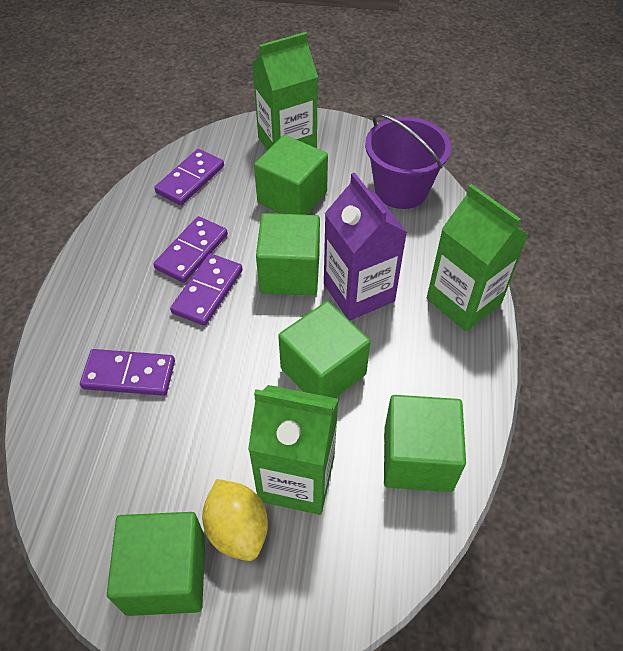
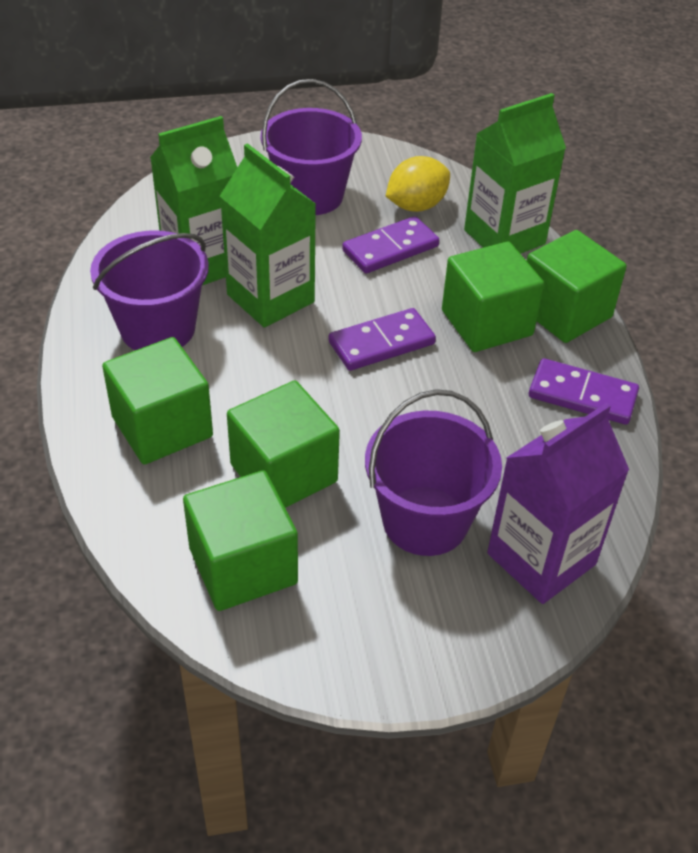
purple bucket: 1 -> 3
purple domino: 4 -> 3

